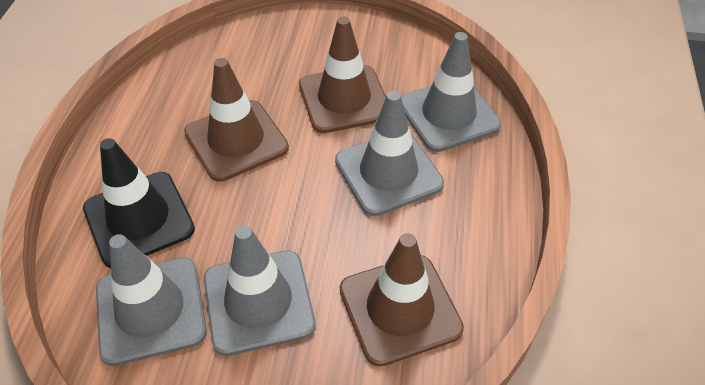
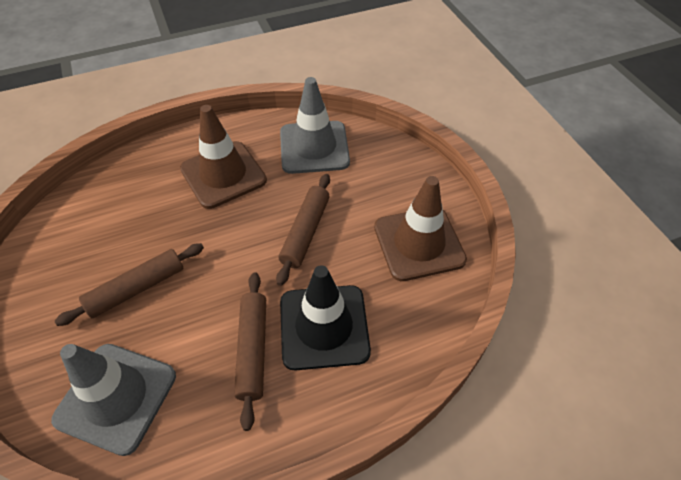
brown rolling pin: 0 -> 3
brown traffic cone: 3 -> 2
grey traffic cone: 4 -> 2

